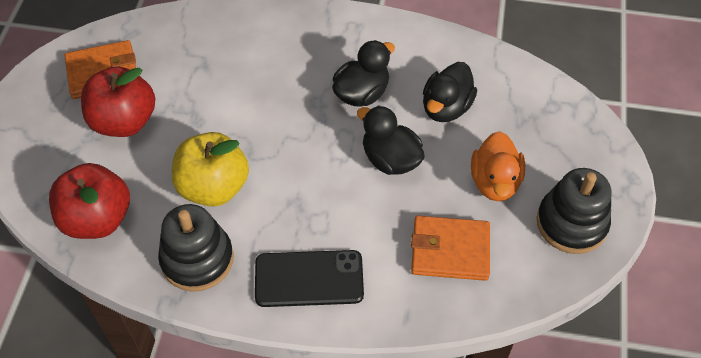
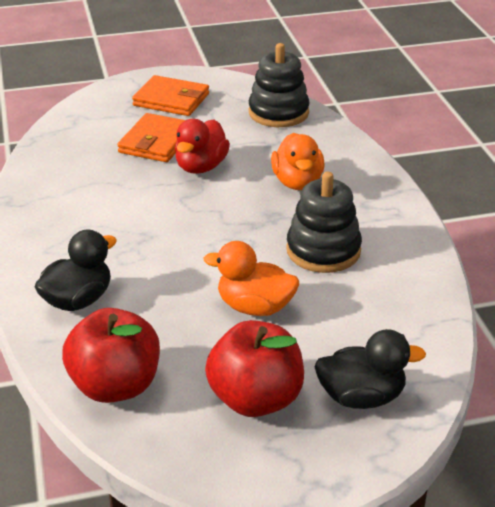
black duck: 3 -> 2
black phone: 1 -> 0
orange duck: 1 -> 2
red duck: 0 -> 1
yellow apple: 1 -> 0

